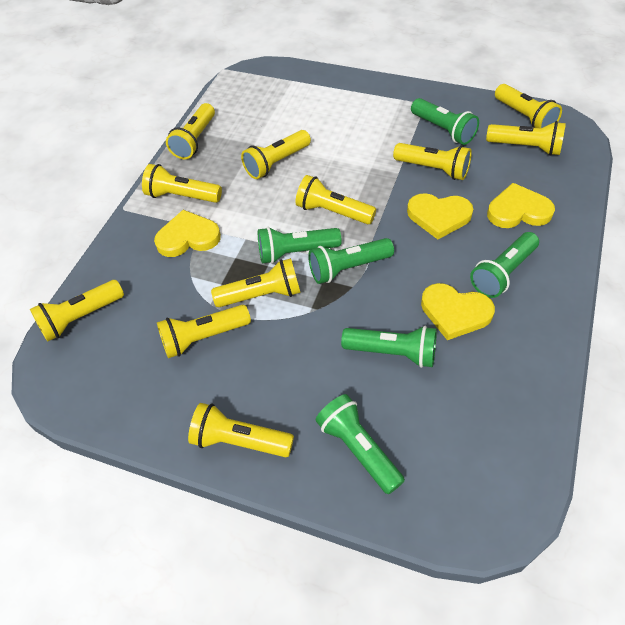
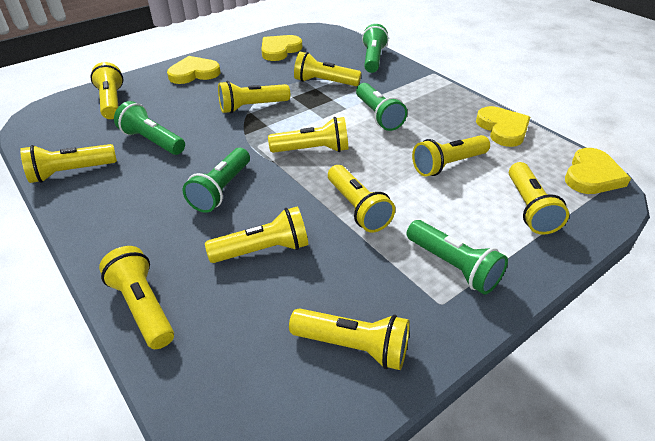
green flashlight: 6 -> 5

